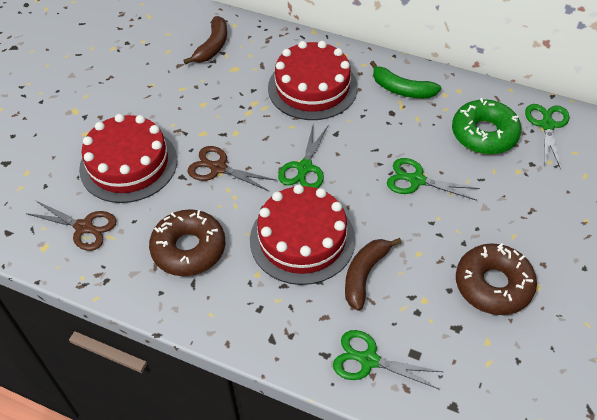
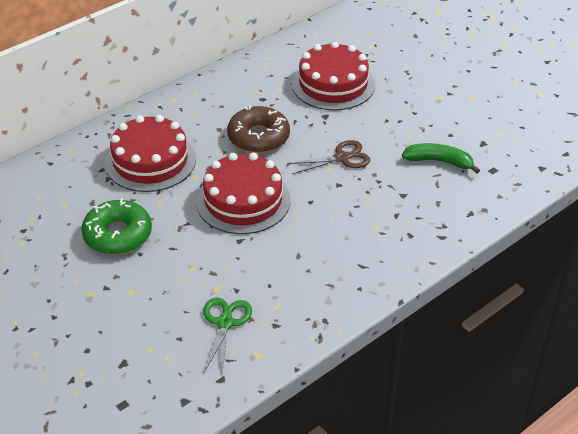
brown banana: 2 -> 0
brown donut: 2 -> 1
brown scissors: 2 -> 1
green scissors: 4 -> 1

